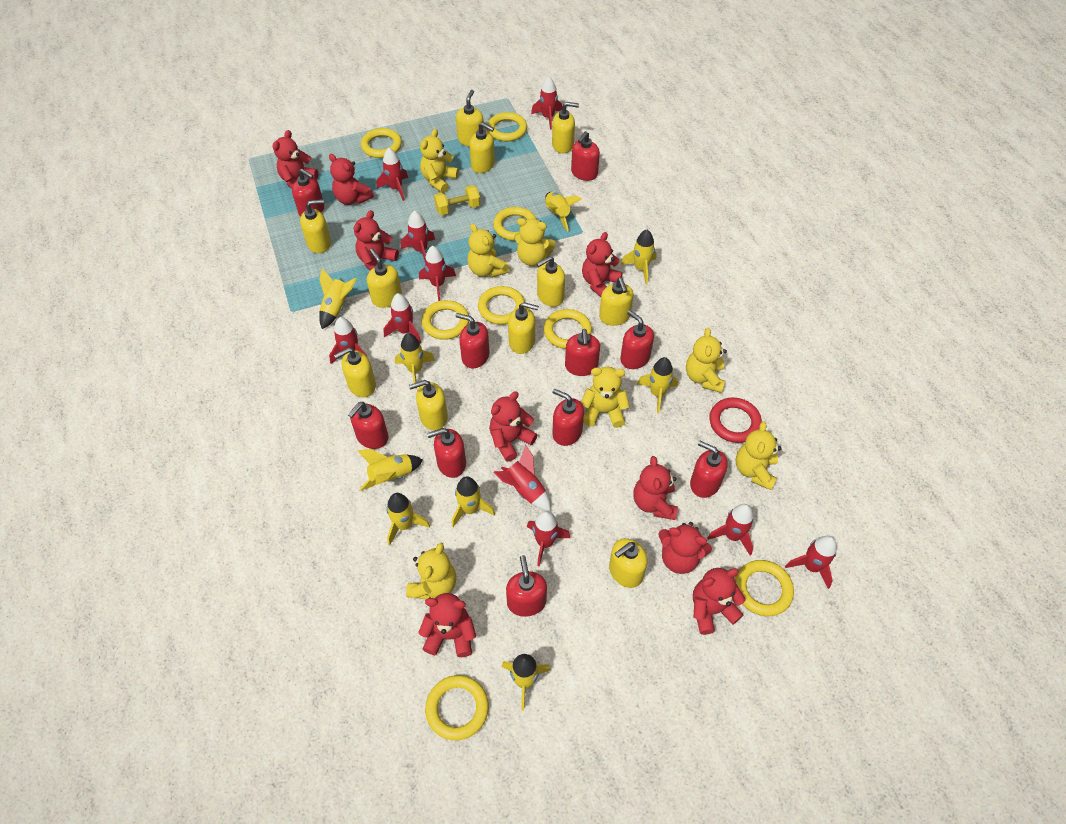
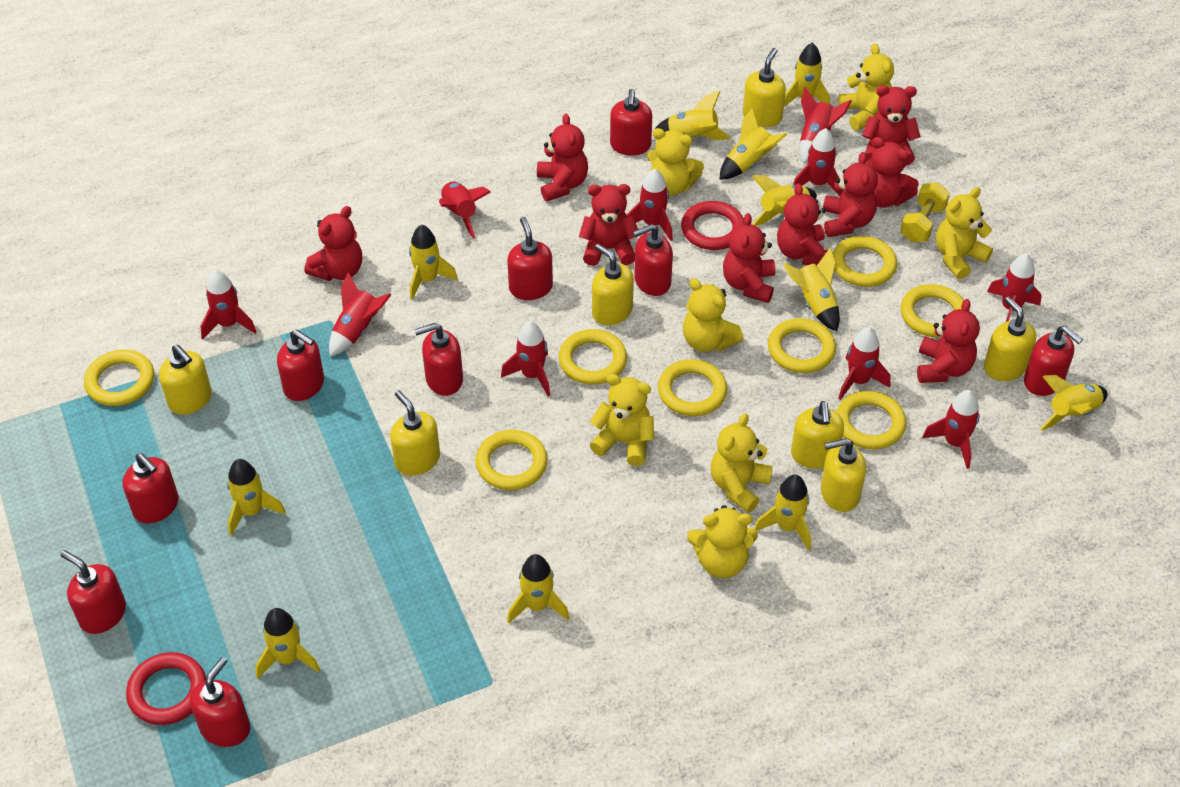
red ring: 1 -> 2
red soap dispenser: 10 -> 9
yellow rocket: 9 -> 11
yellow soap dispenser: 11 -> 7

